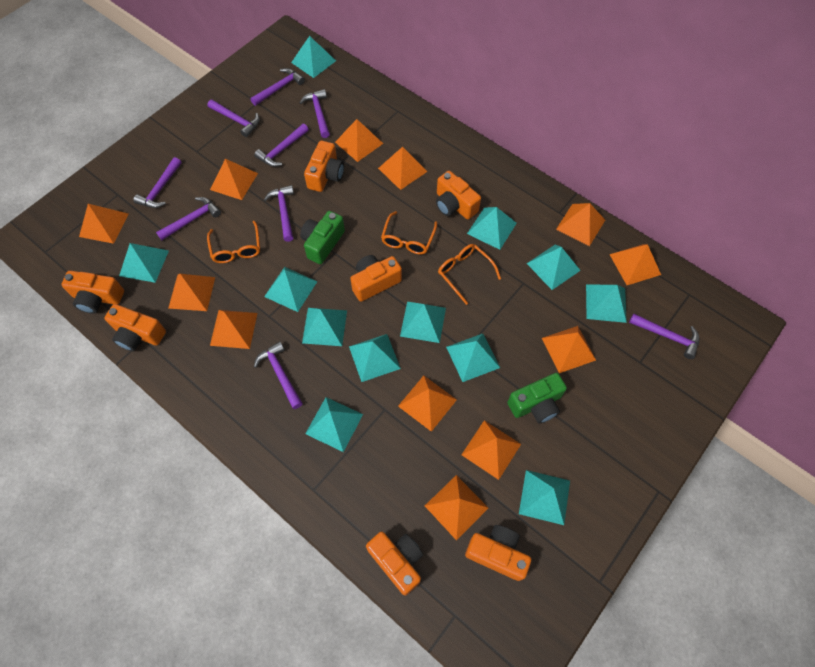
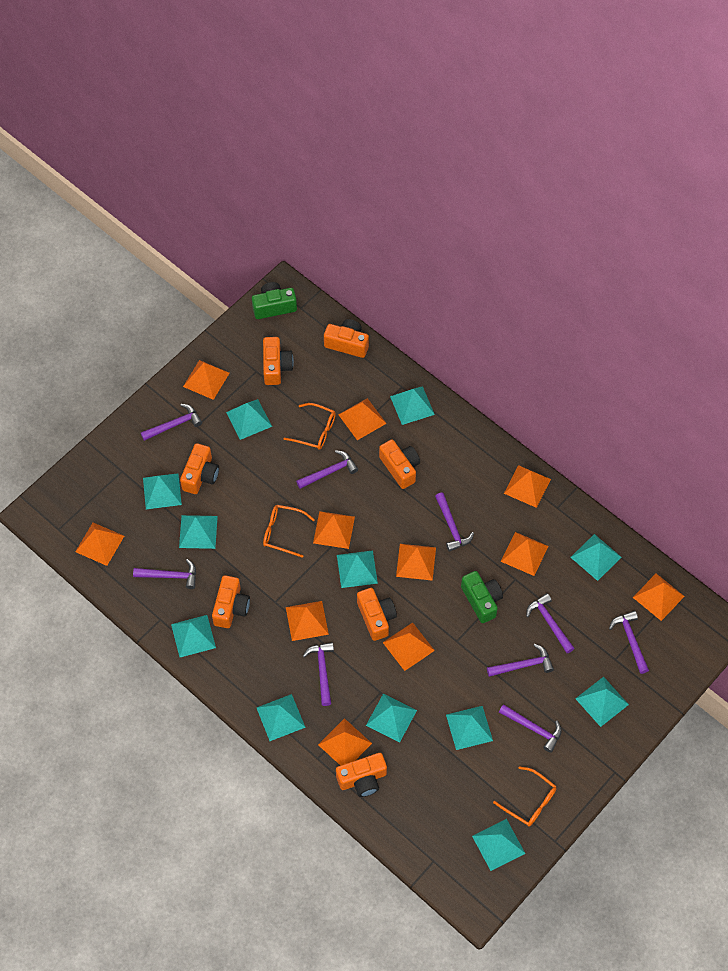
orange pyramid: 12 -> 11

